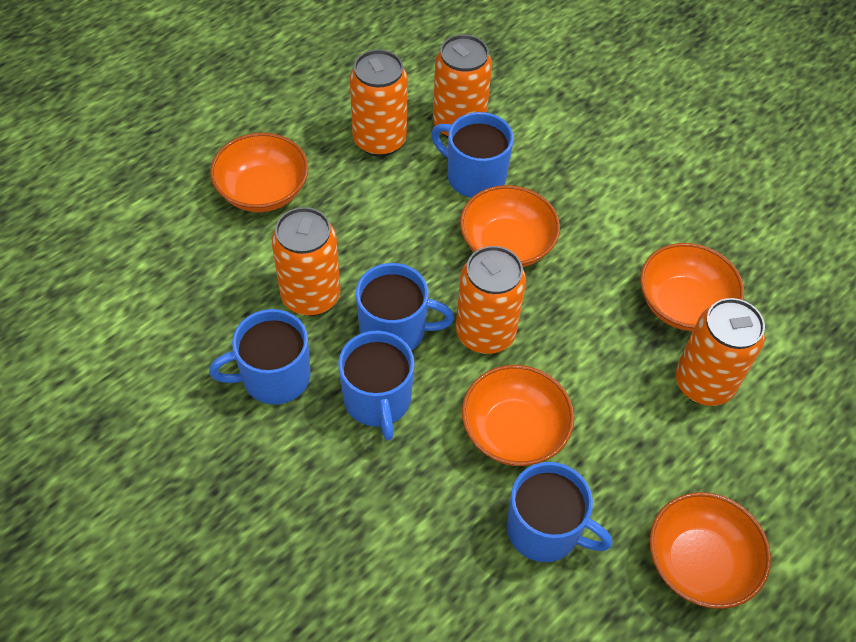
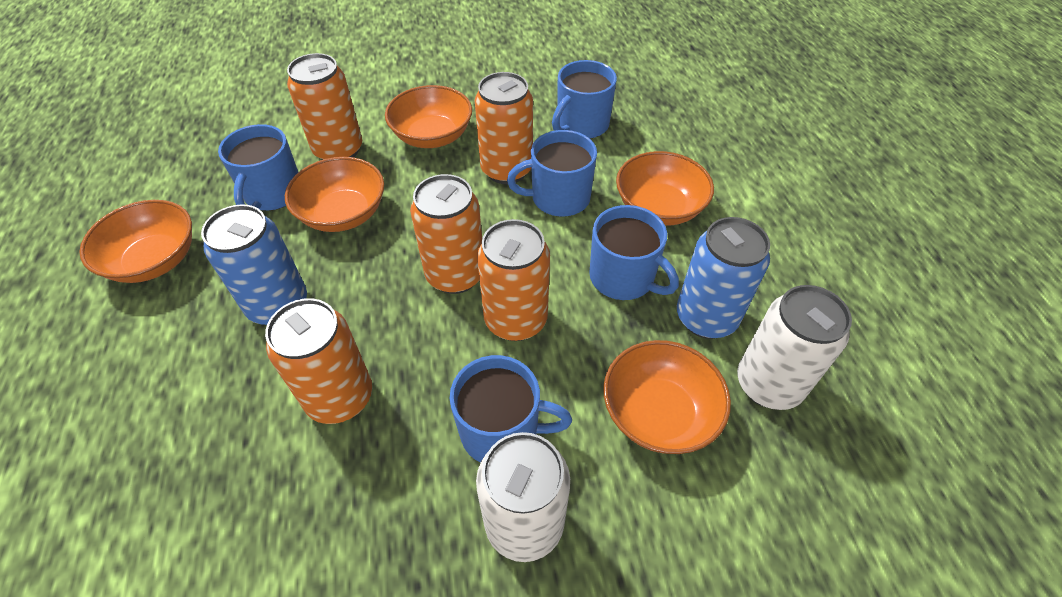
blue can: 0 -> 2
white can: 0 -> 2

